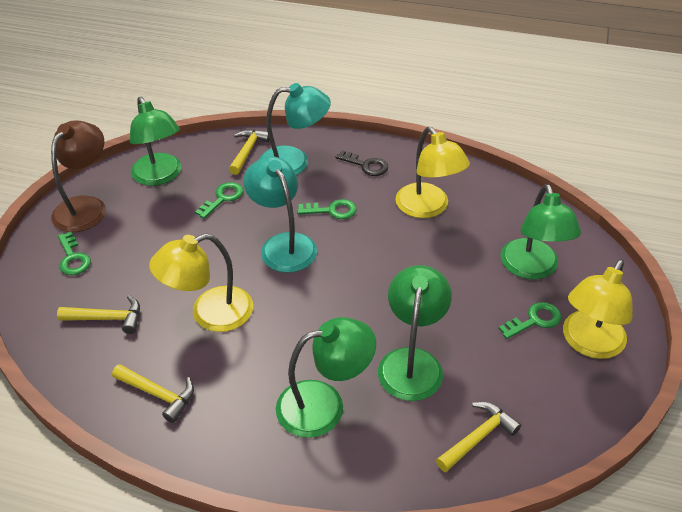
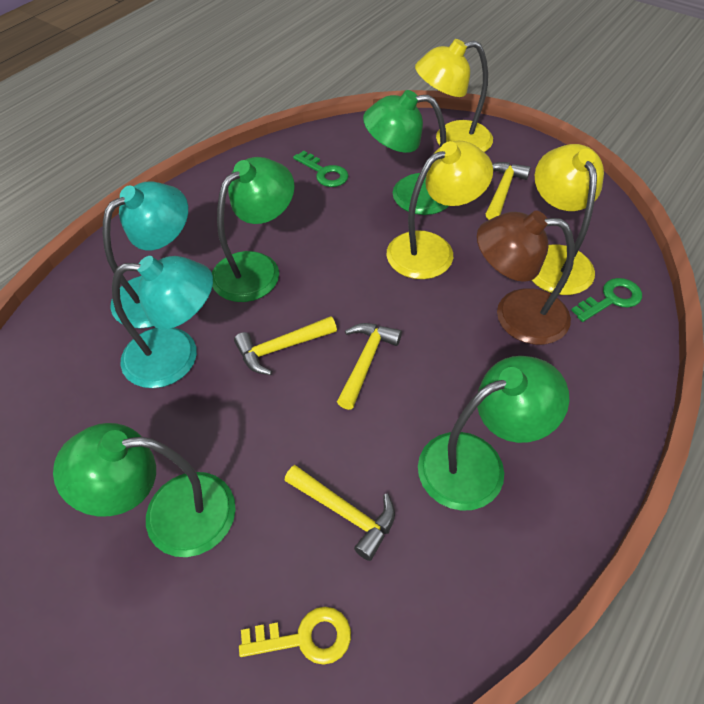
black key: 1 -> 0
green key: 4 -> 2
yellow key: 0 -> 1

